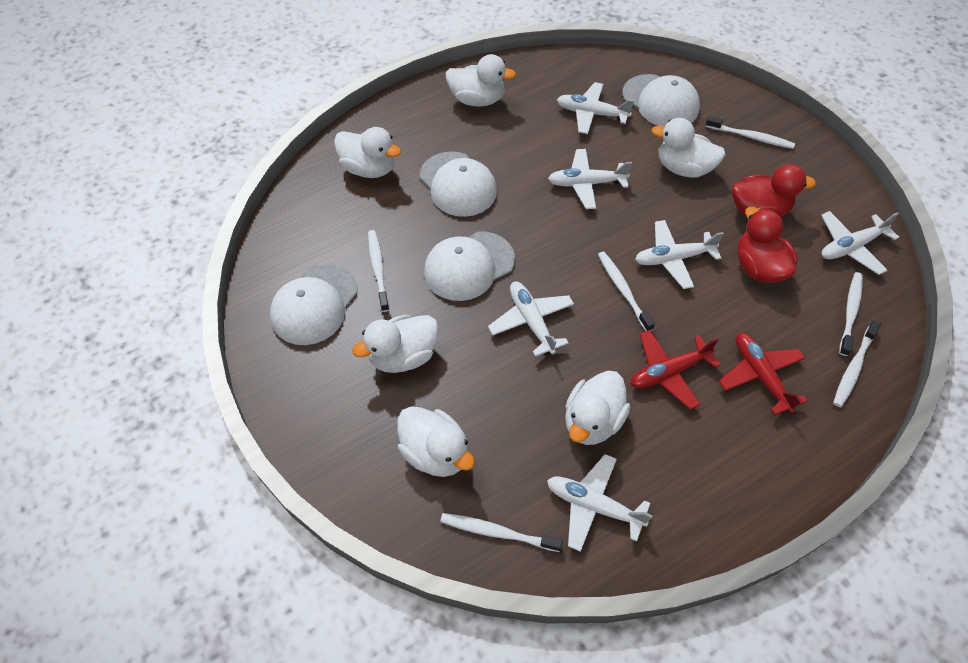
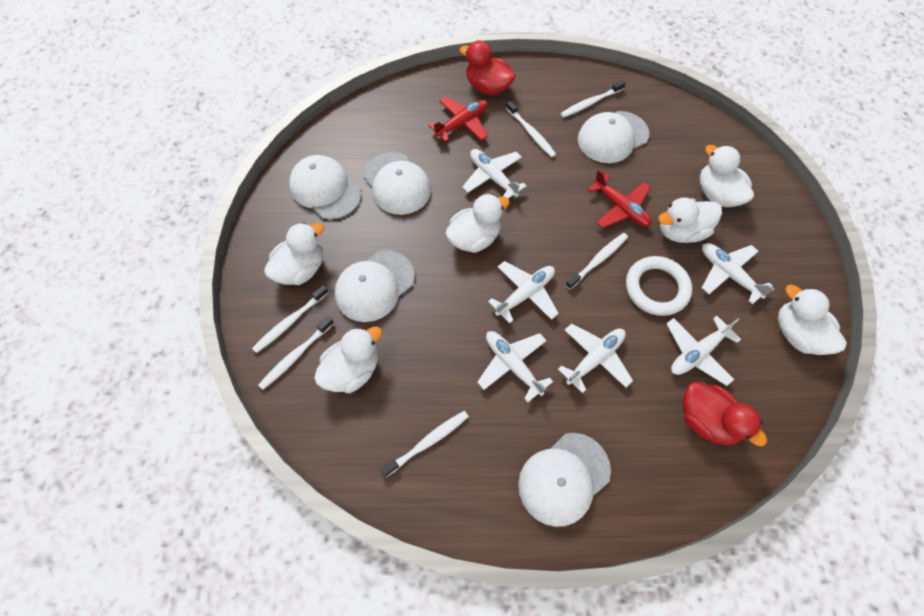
white cap: 4 -> 5
white ring: 0 -> 1

